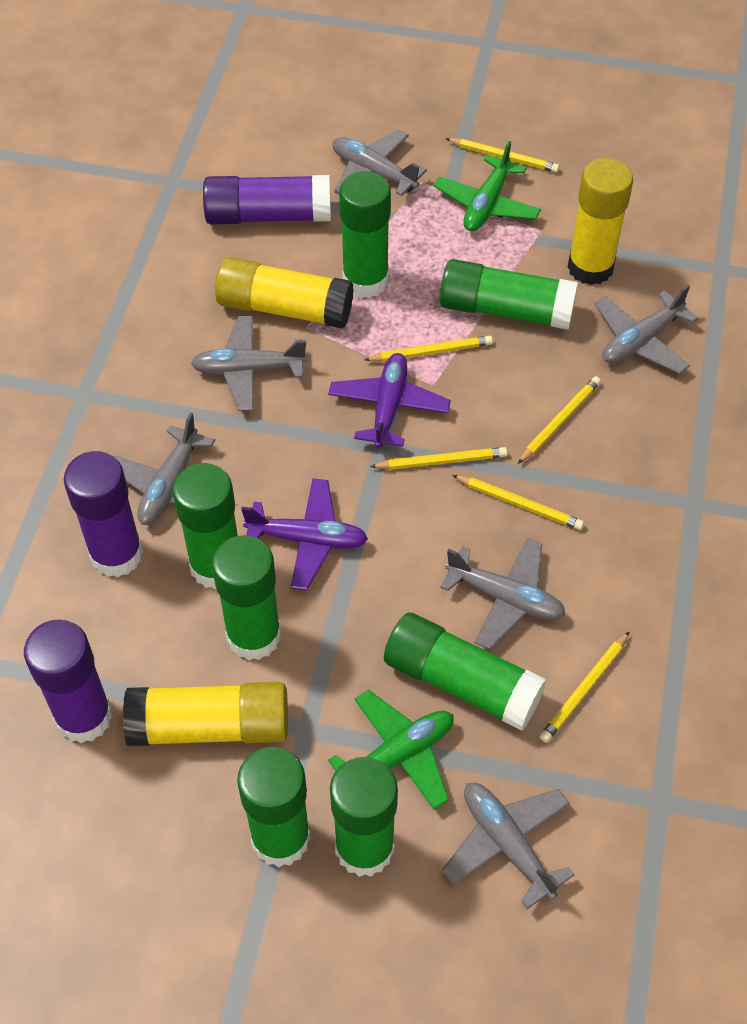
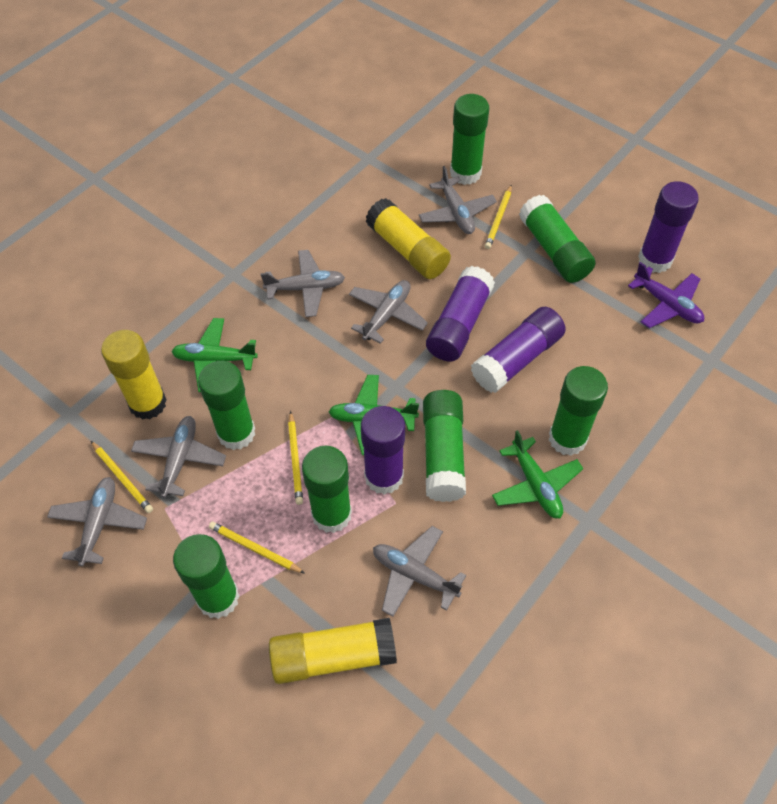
green plane: 2 -> 3
purple glue stick: 3 -> 4
purple plane: 2 -> 1
yellow pencil: 6 -> 4

